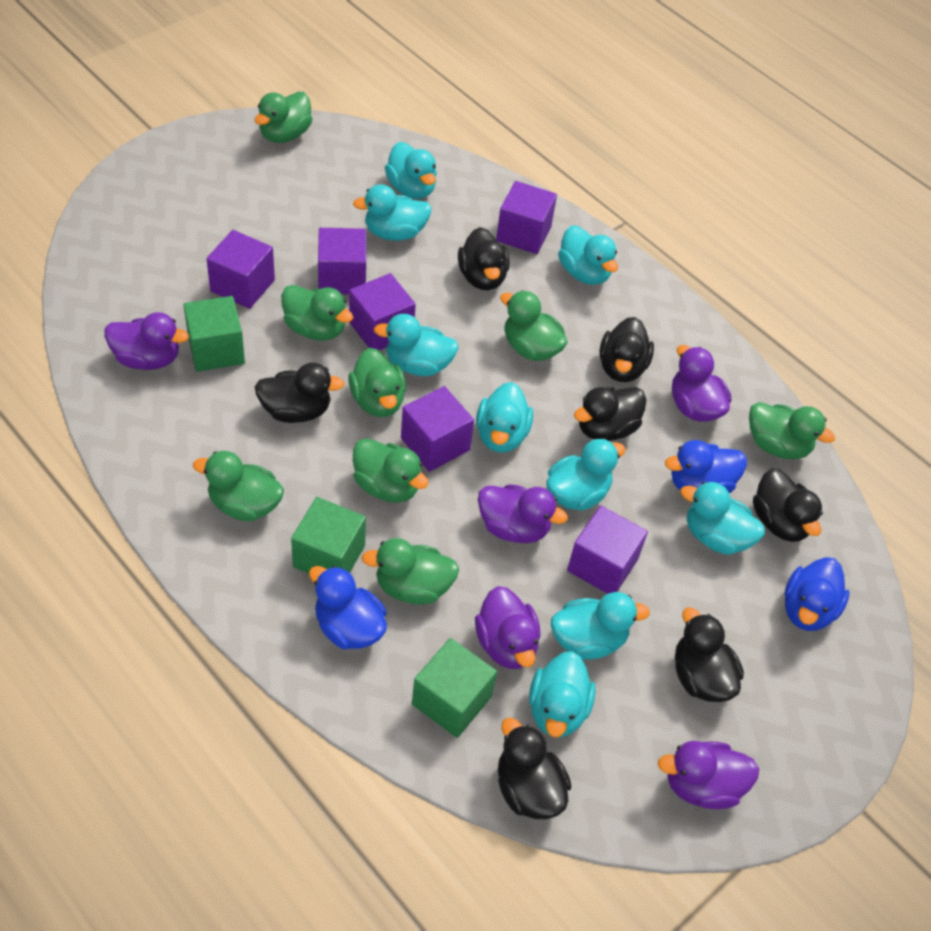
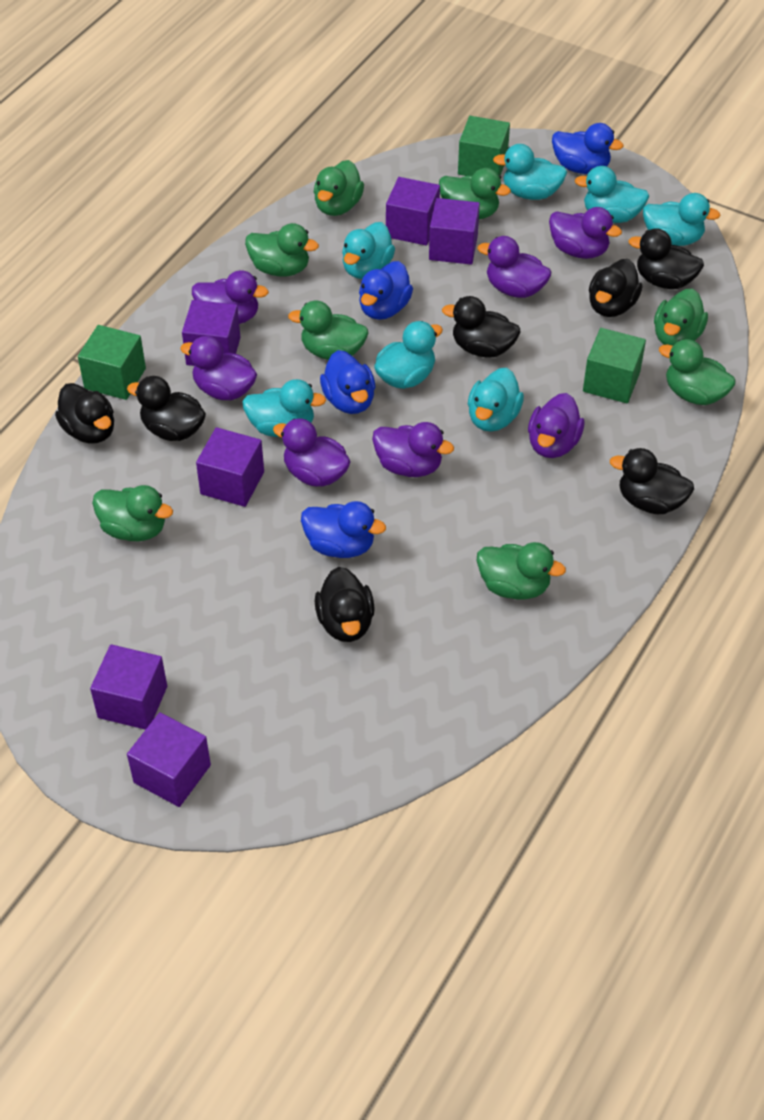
blue duck: 3 -> 4
purple duck: 5 -> 7
turquoise duck: 9 -> 7

